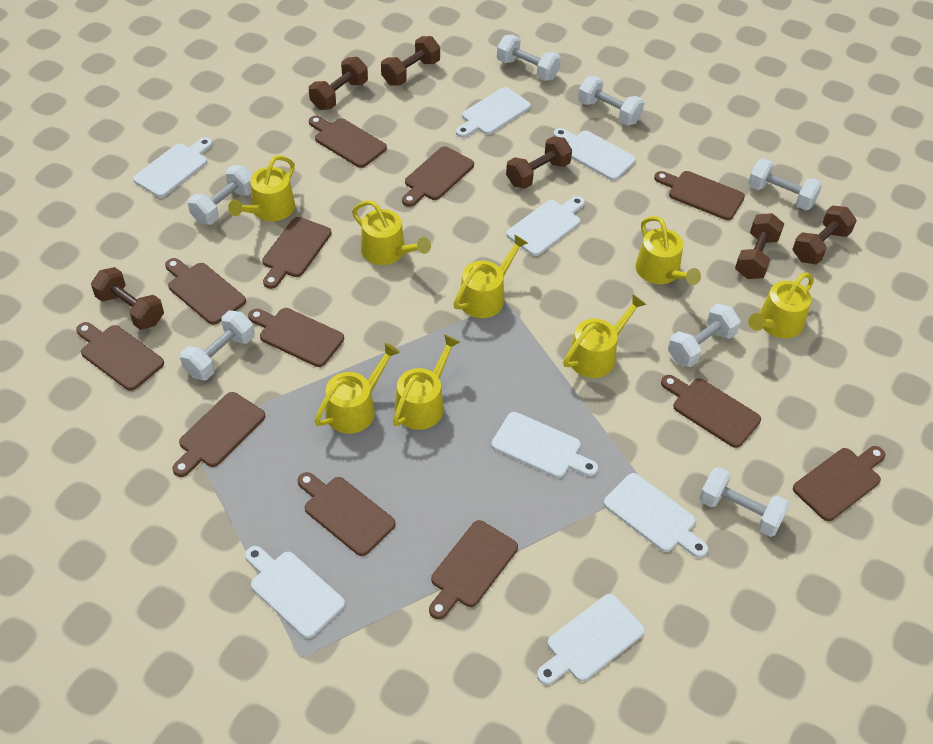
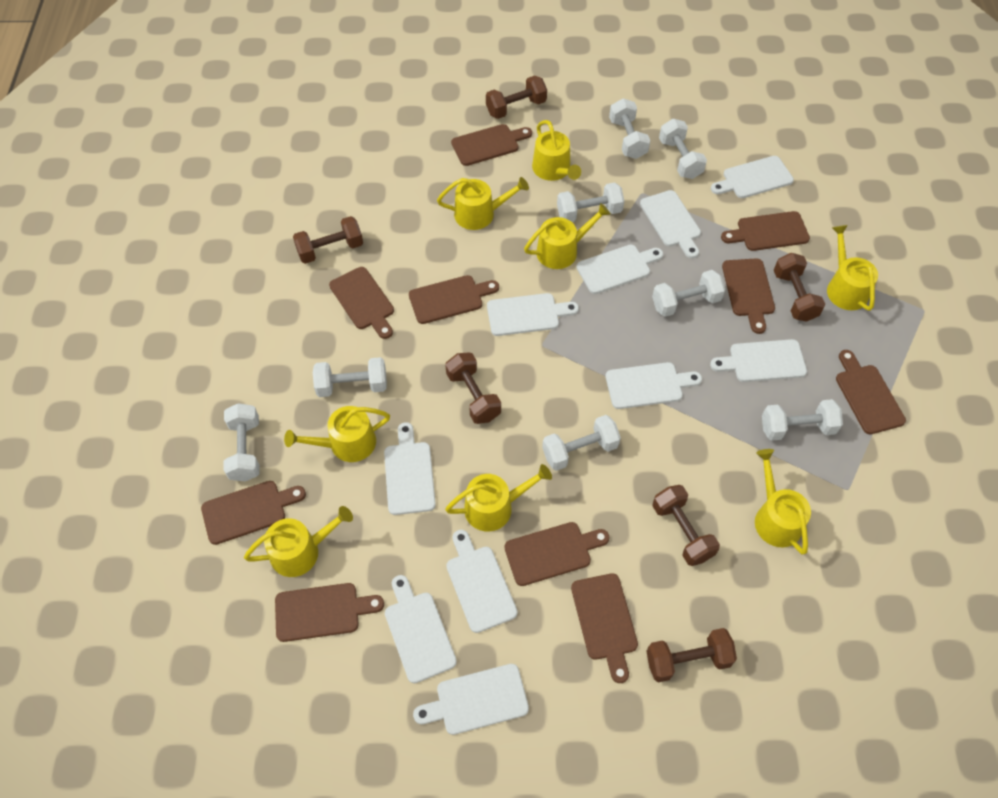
brown cutting board: 12 -> 10
white cutting board: 8 -> 10
white dumbbell: 7 -> 8

